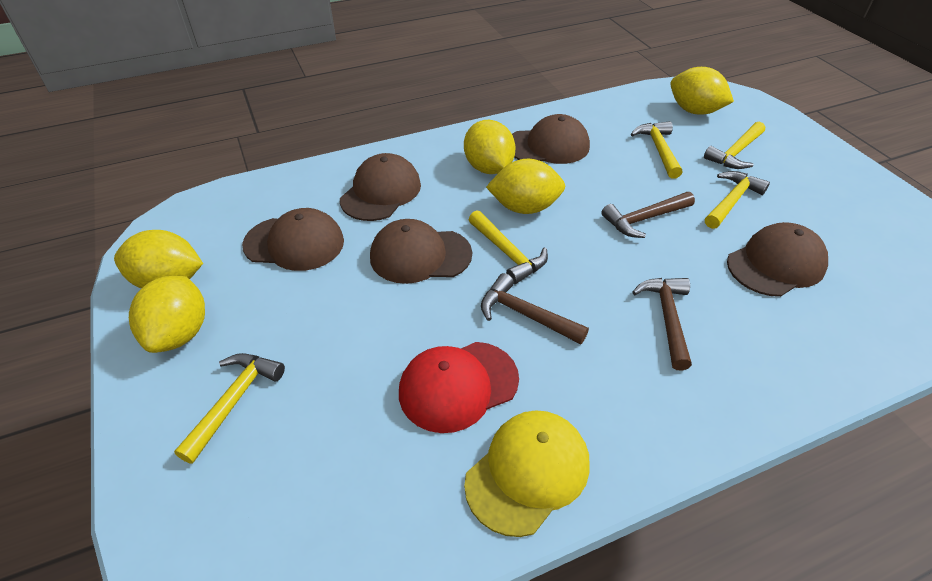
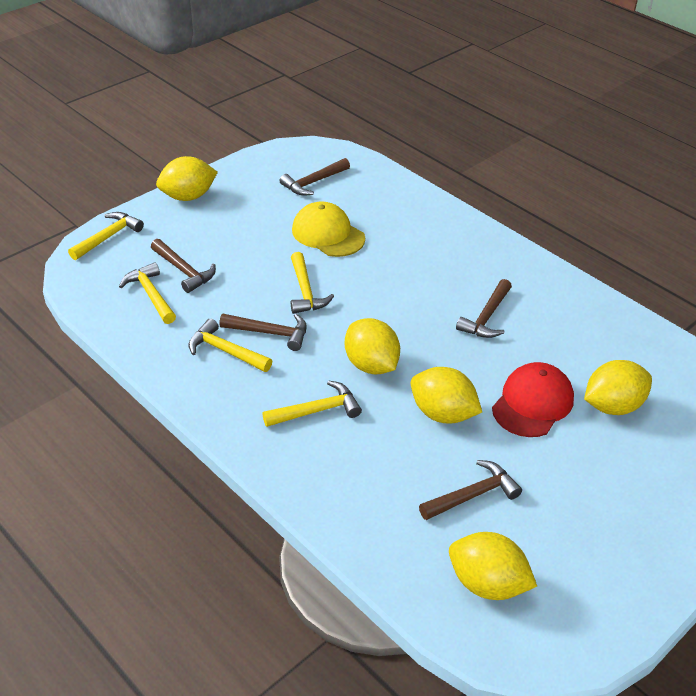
brown cap: 5 -> 0
brown hammer: 3 -> 5

